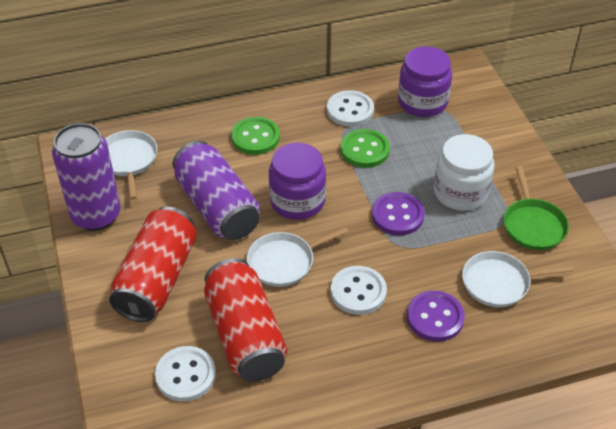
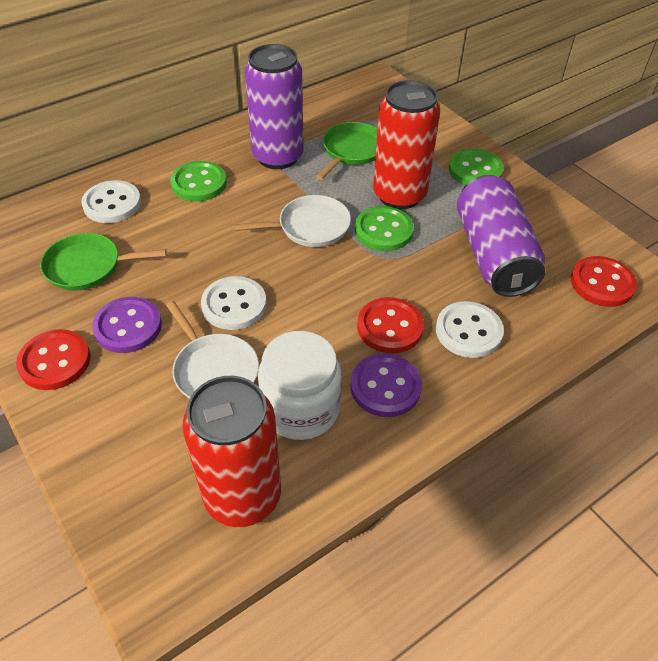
green button: 2 -> 3
green pan: 1 -> 2
purple jar: 2 -> 0
red button: 0 -> 3
white pan: 3 -> 2

